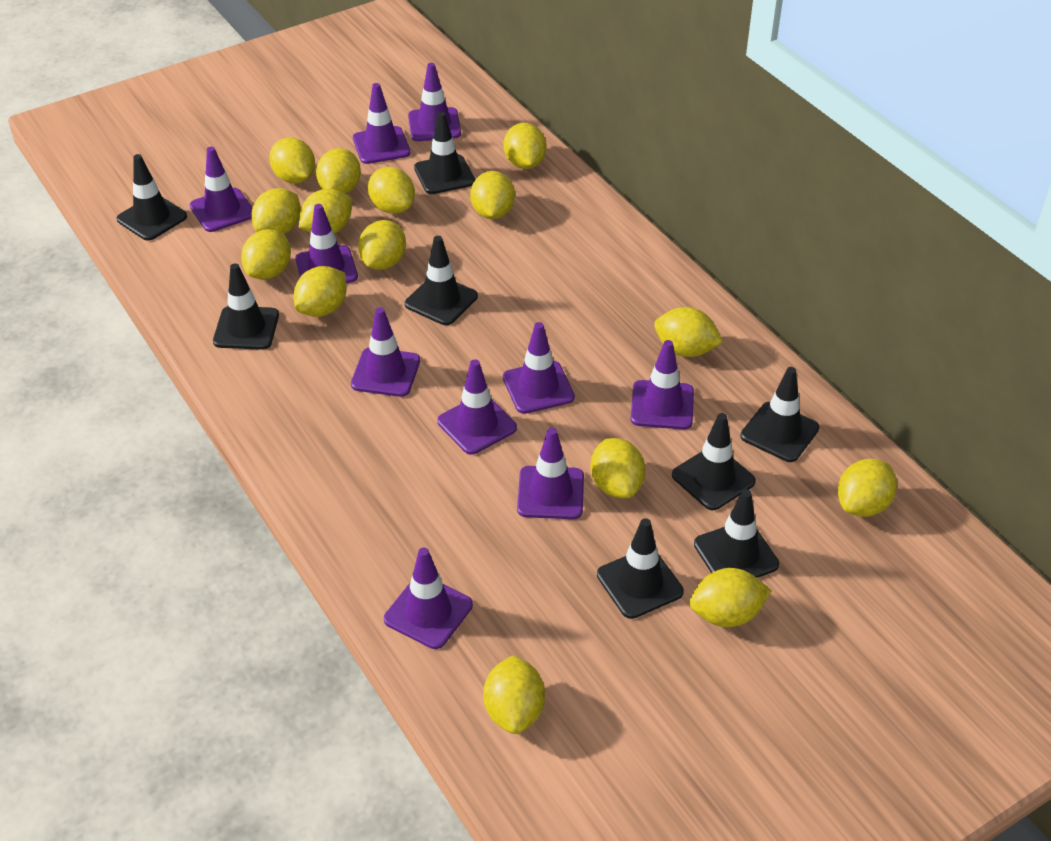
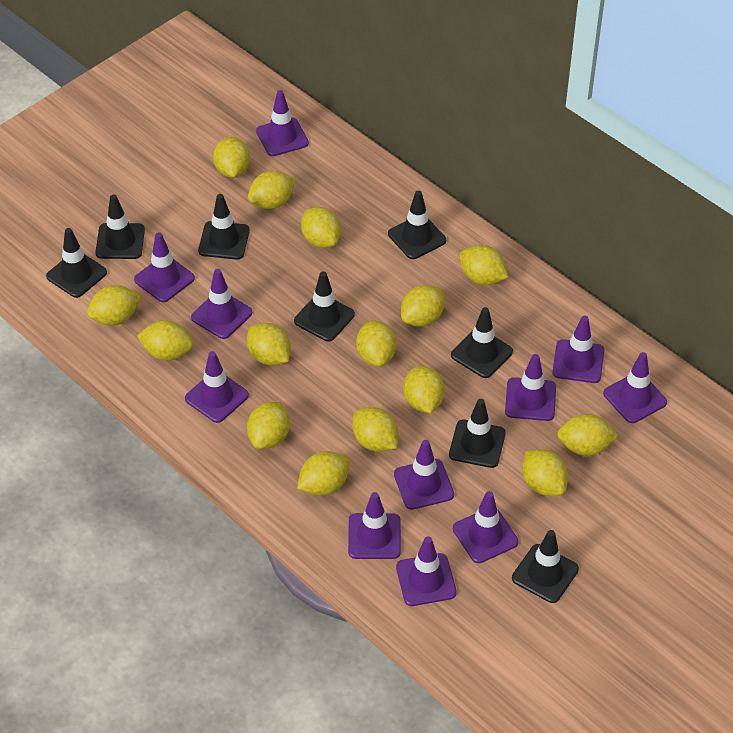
purple traffic cone: 10 -> 11

